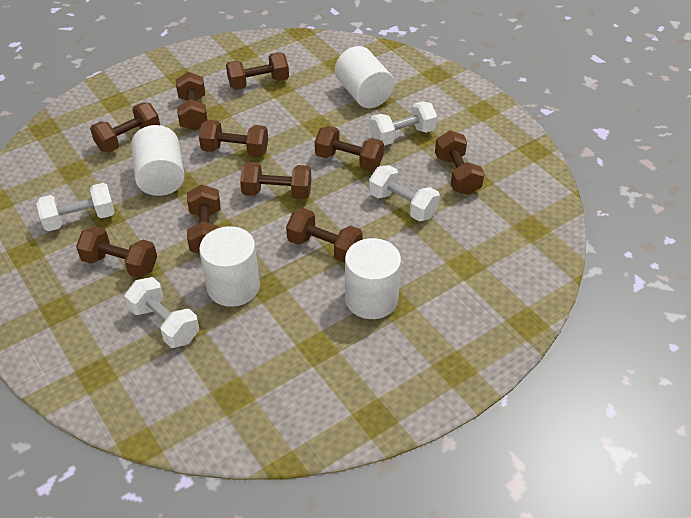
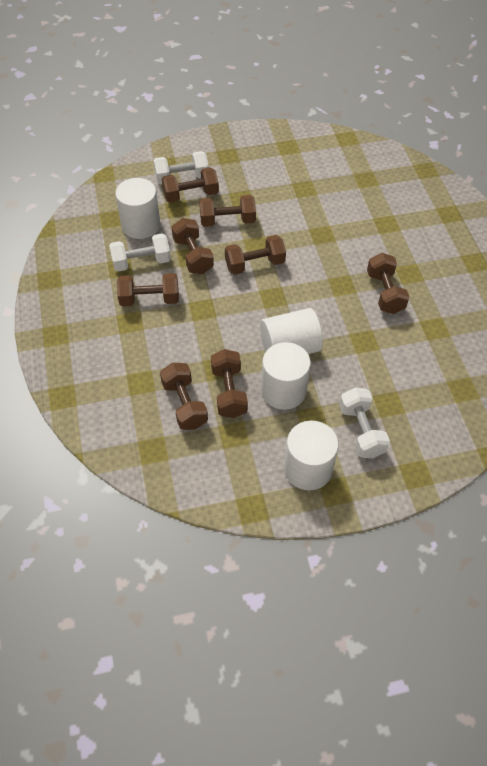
brown dumbbell: 10 -> 8
white dumbbell: 4 -> 3

